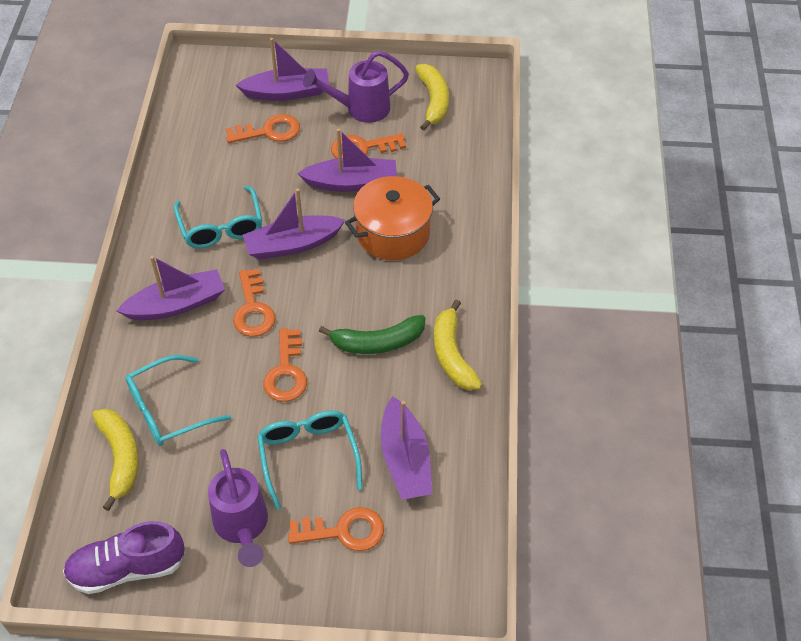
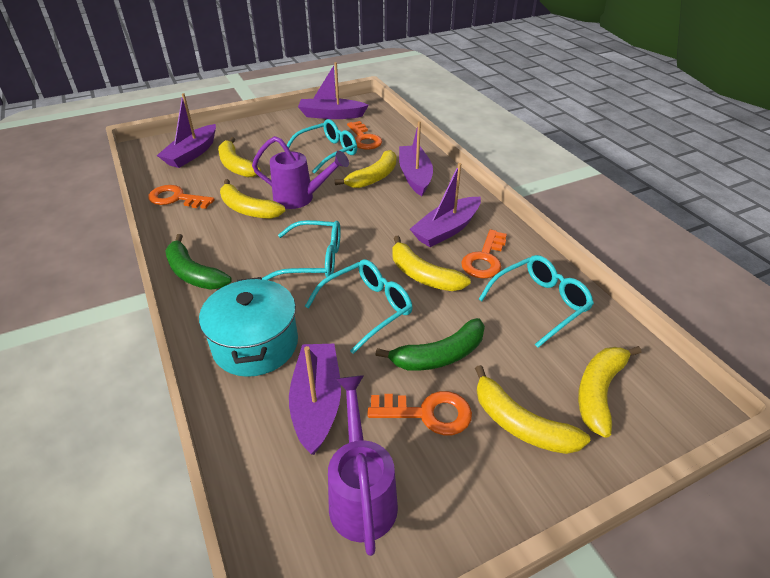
green banana: 1 -> 2
orange key: 5 -> 4
orange pot: 1 -> 0
purple shoe: 1 -> 0
turquoise glasses: 3 -> 4
turquoise pot: 0 -> 1
yellow banana: 3 -> 6

